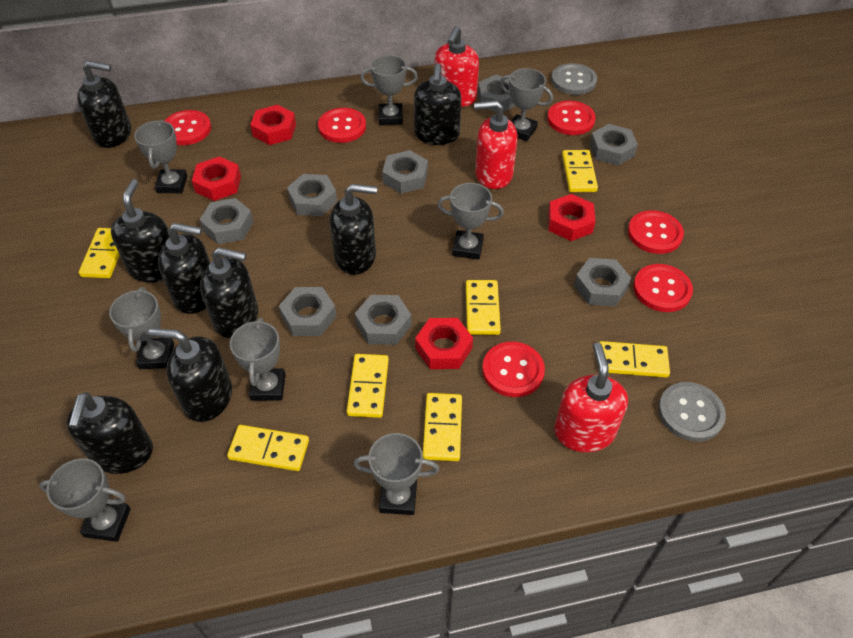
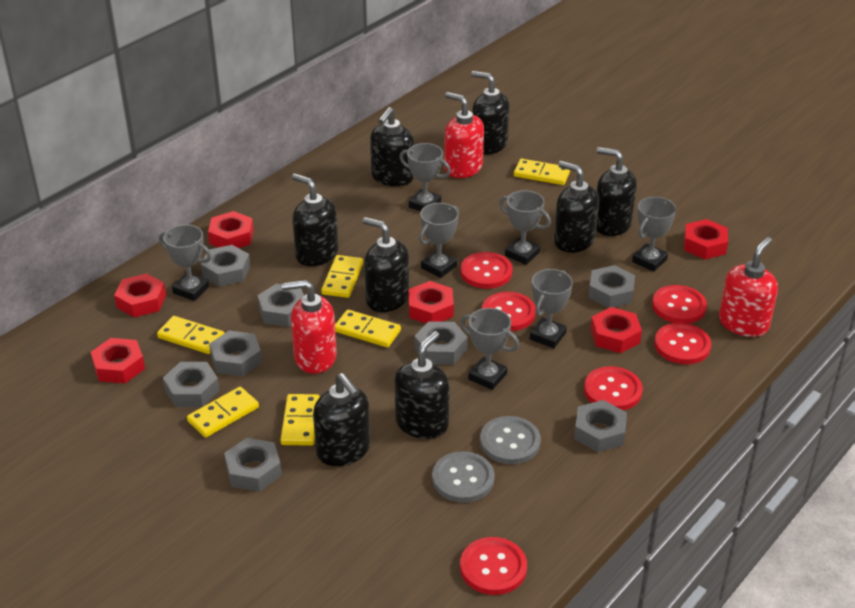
grey trophy: 8 -> 7
red nut: 4 -> 6
yellow domino: 7 -> 6

